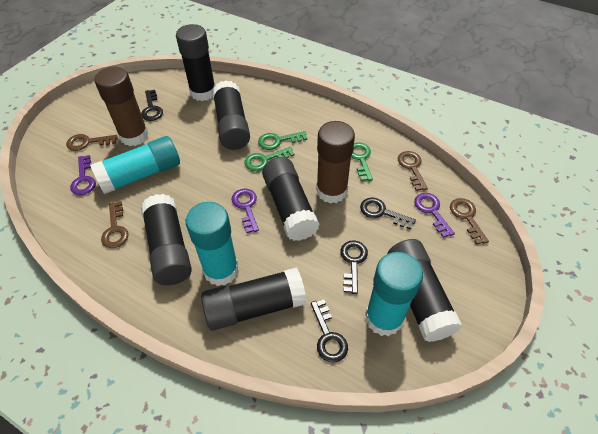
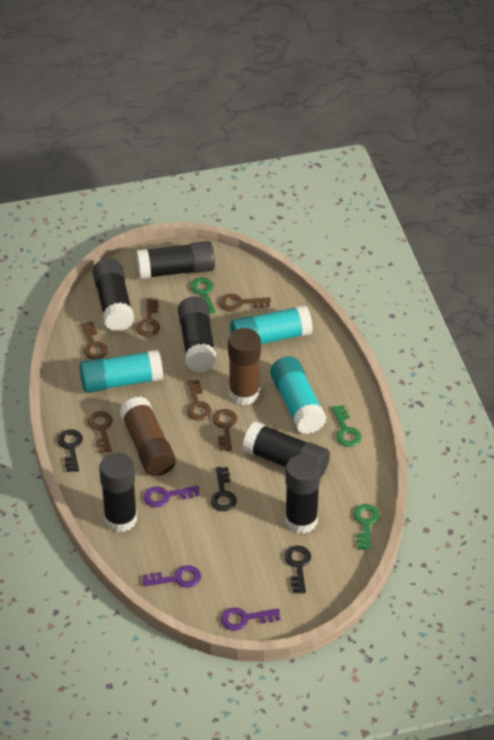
black key: 4 -> 3
brown key: 4 -> 6

